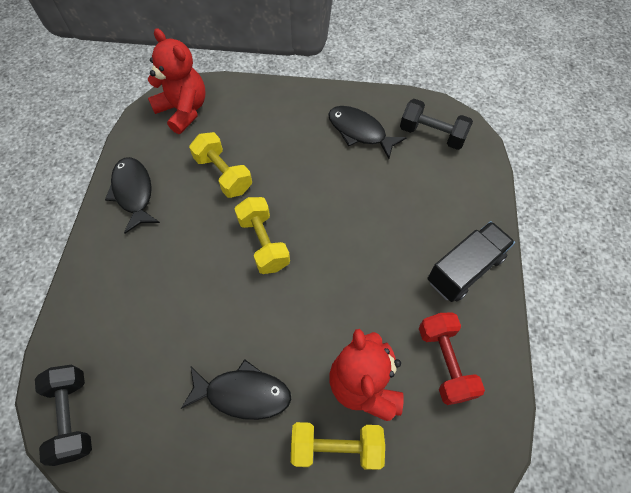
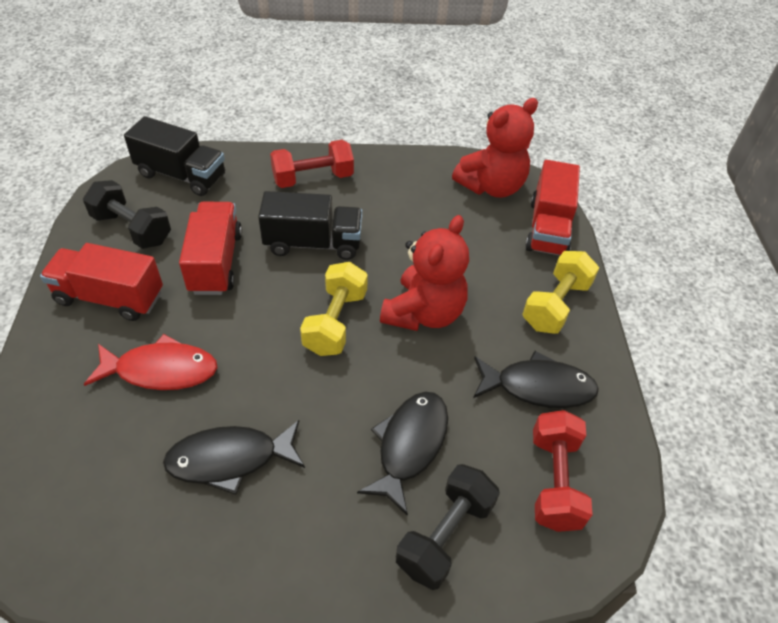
black truck: 1 -> 2
red dumbbell: 1 -> 2
red fish: 0 -> 1
red truck: 0 -> 3
yellow dumbbell: 3 -> 2

